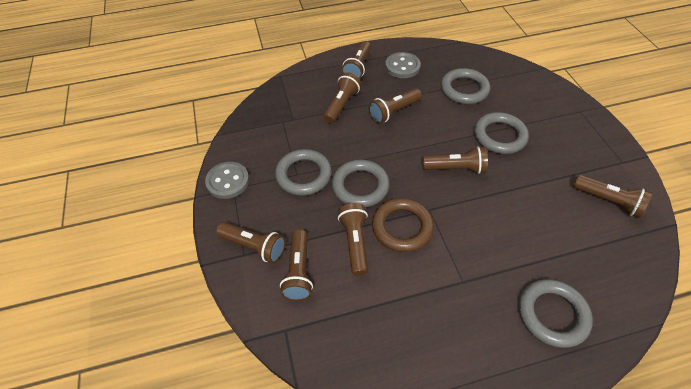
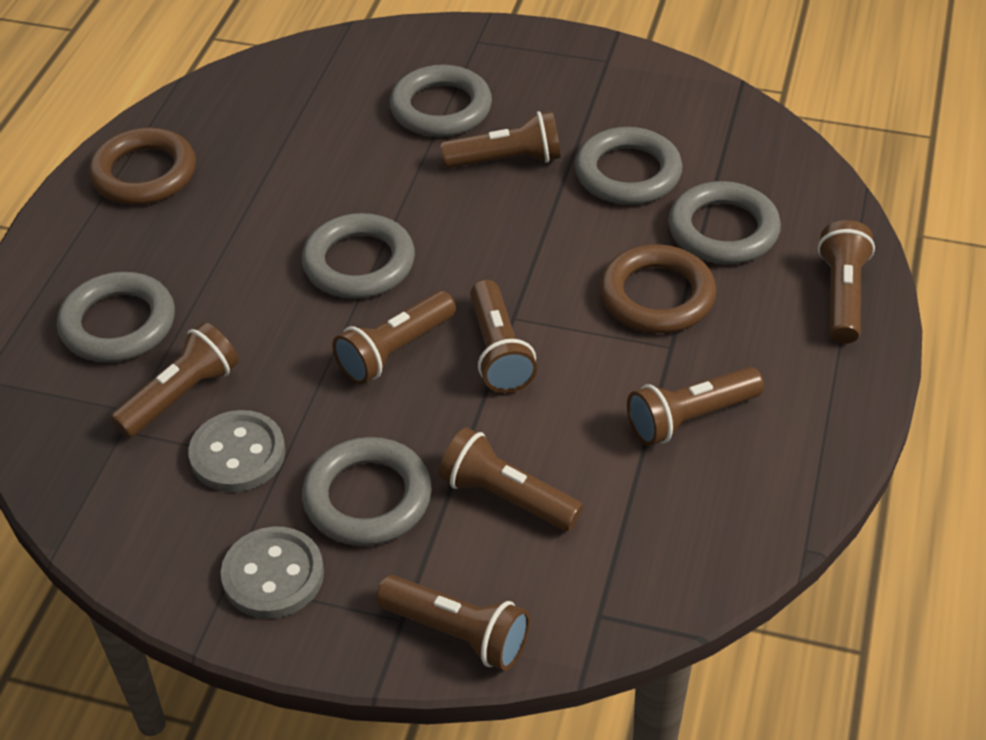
brown ring: 1 -> 2
grey ring: 5 -> 6

